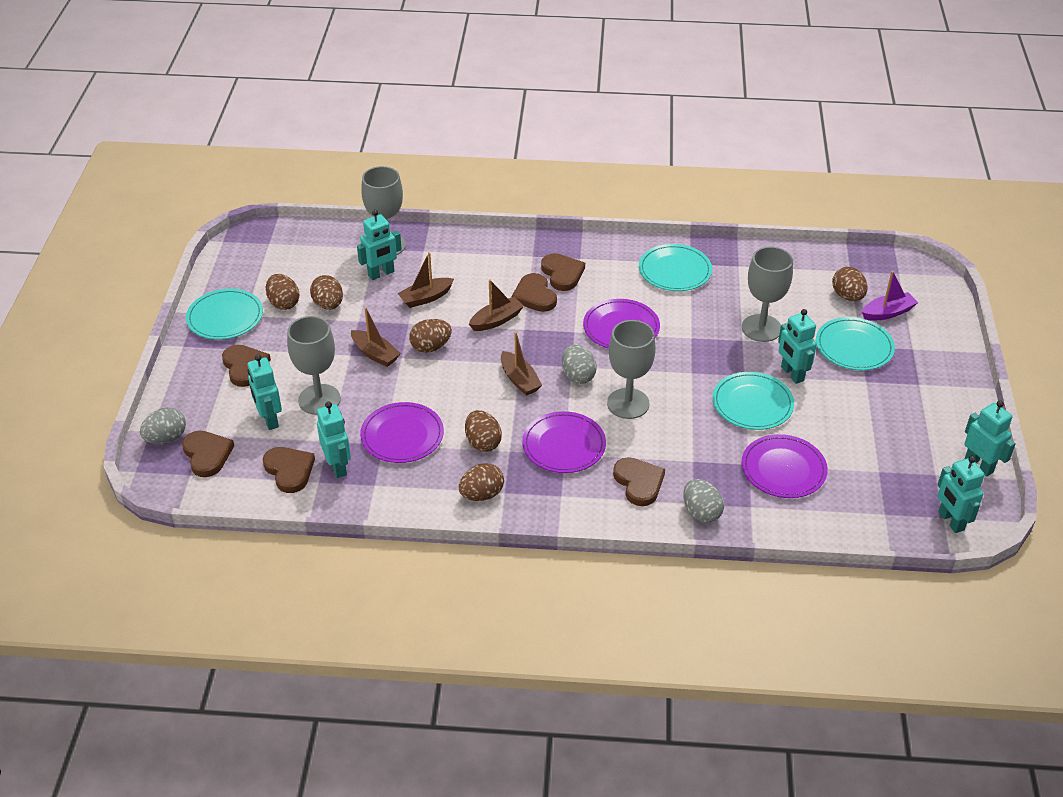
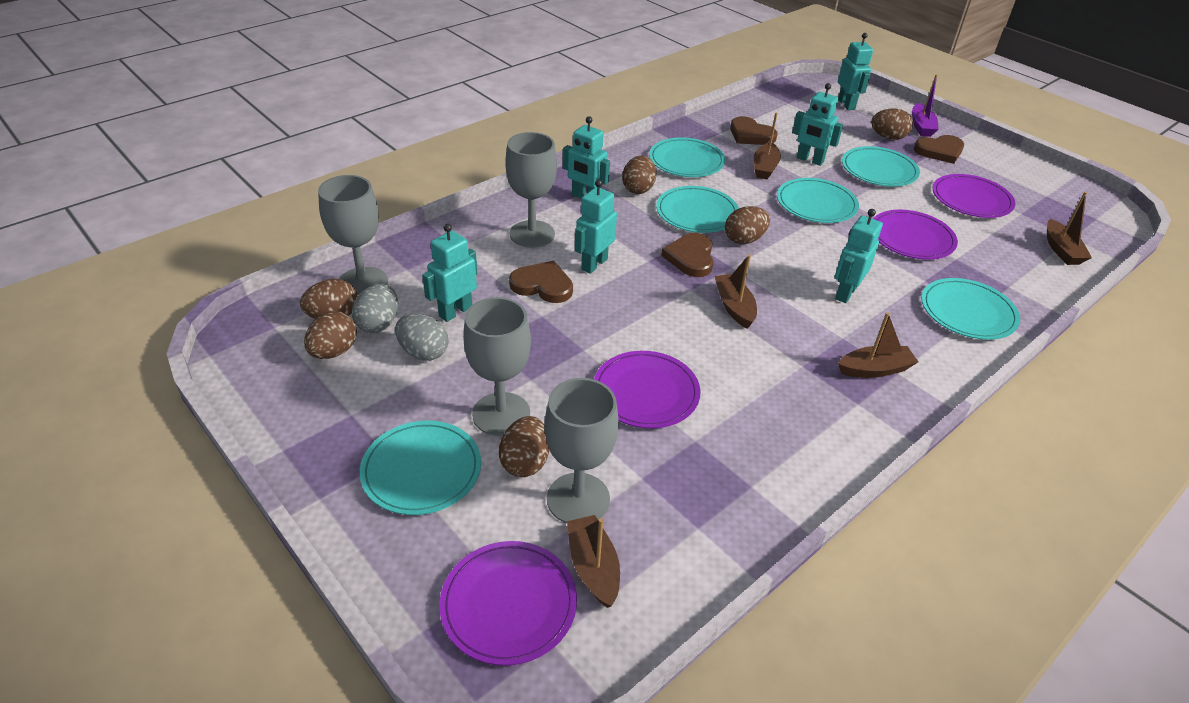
brown boat: 4 -> 5
brown heart: 6 -> 4
grey egg: 3 -> 2
turquoise plate: 4 -> 6

